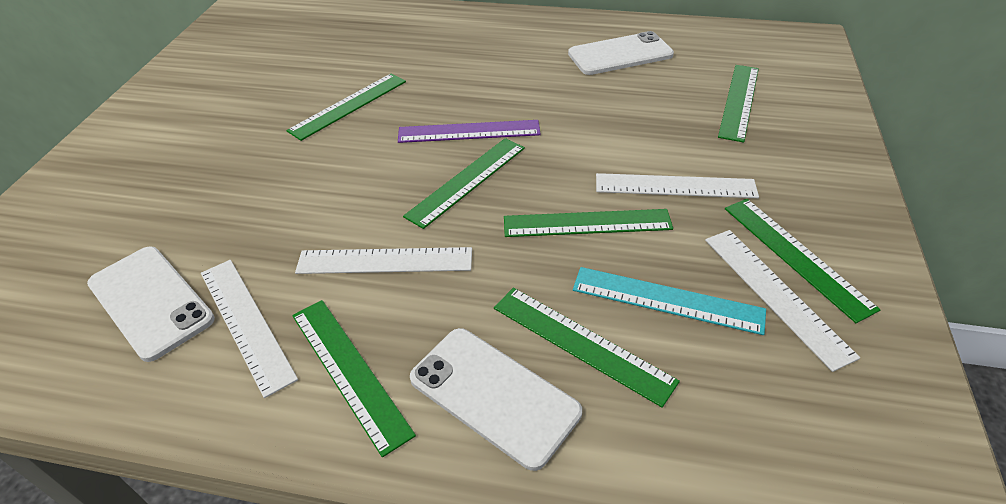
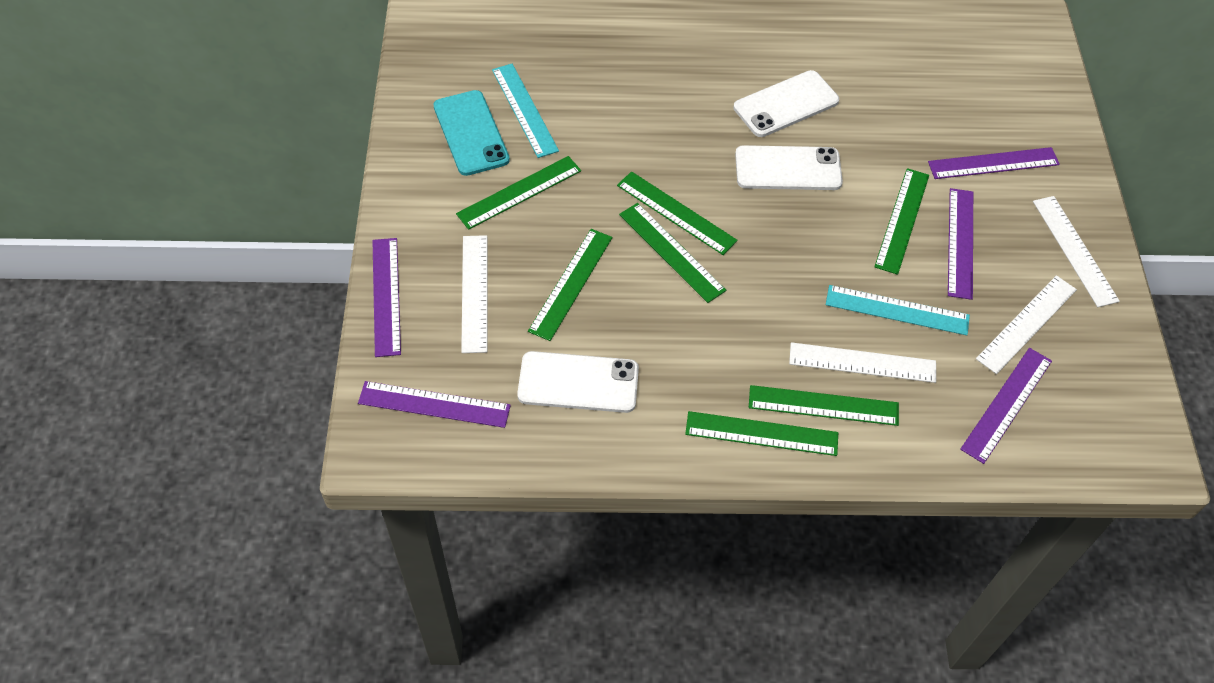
purple ruler: 1 -> 5
turquoise phone: 0 -> 1
turquoise ruler: 1 -> 2

